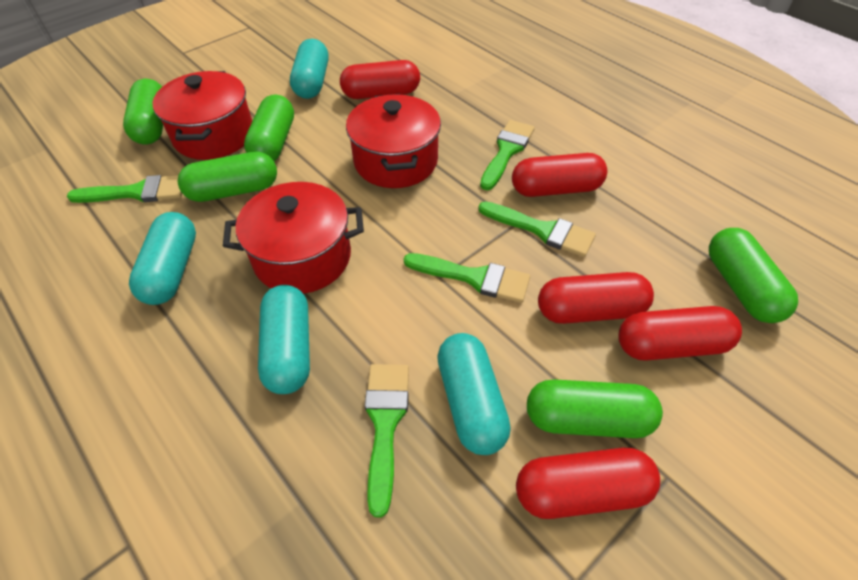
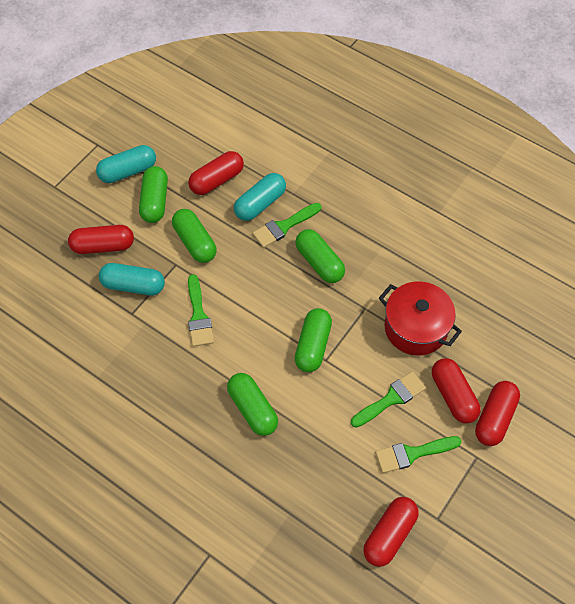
green brush: 5 -> 4
red pot: 3 -> 1
turquoise capsule: 4 -> 3

